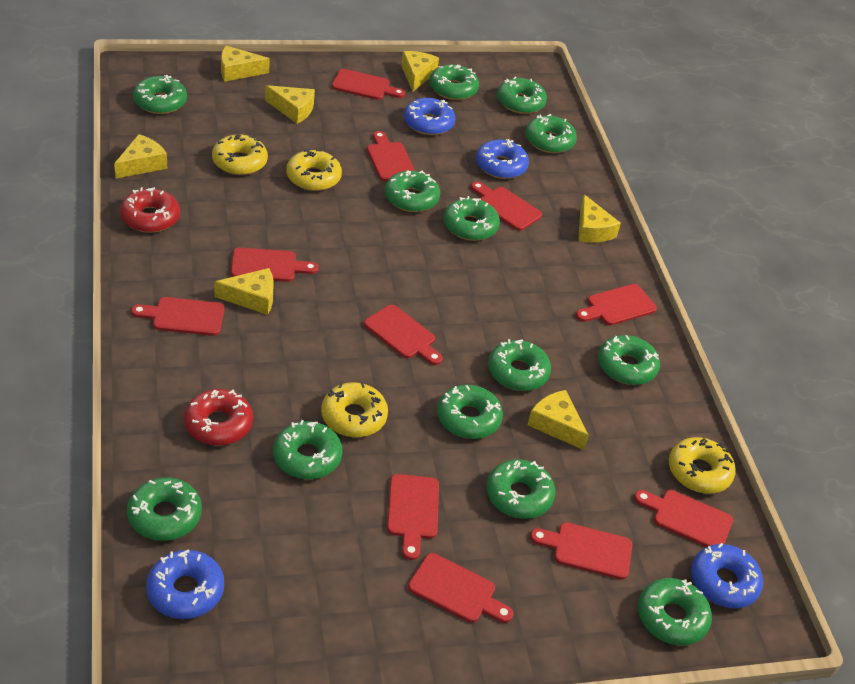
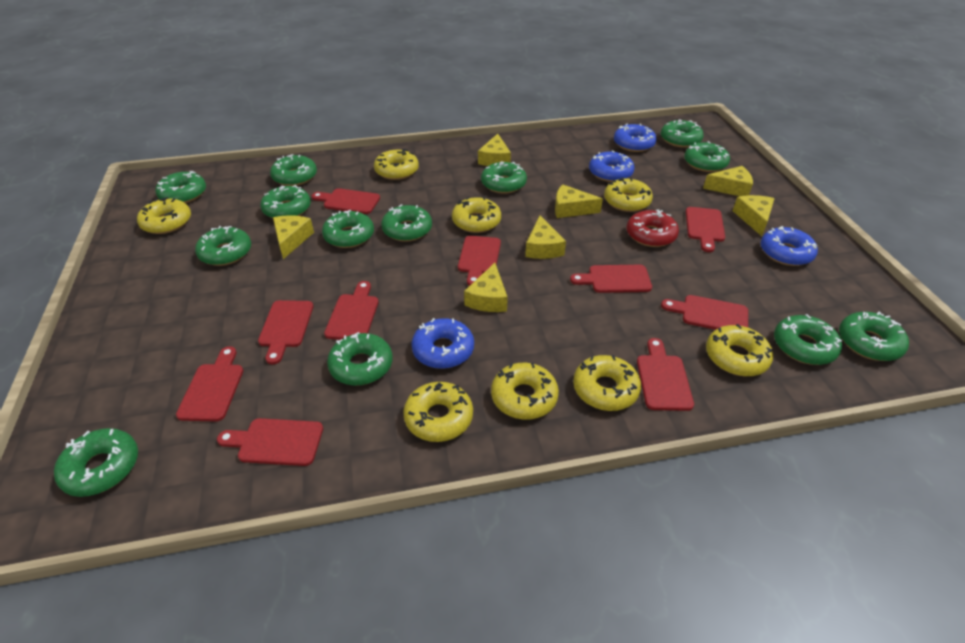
red cutting board: 11 -> 10
red donut: 2 -> 1
yellow donut: 4 -> 8

